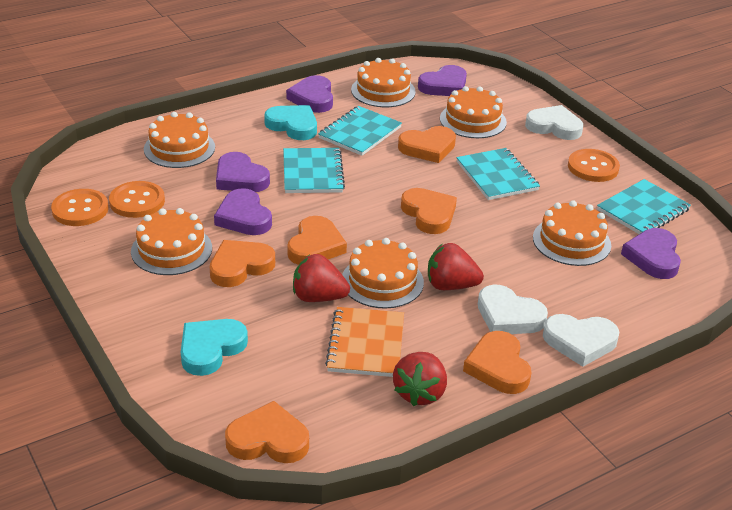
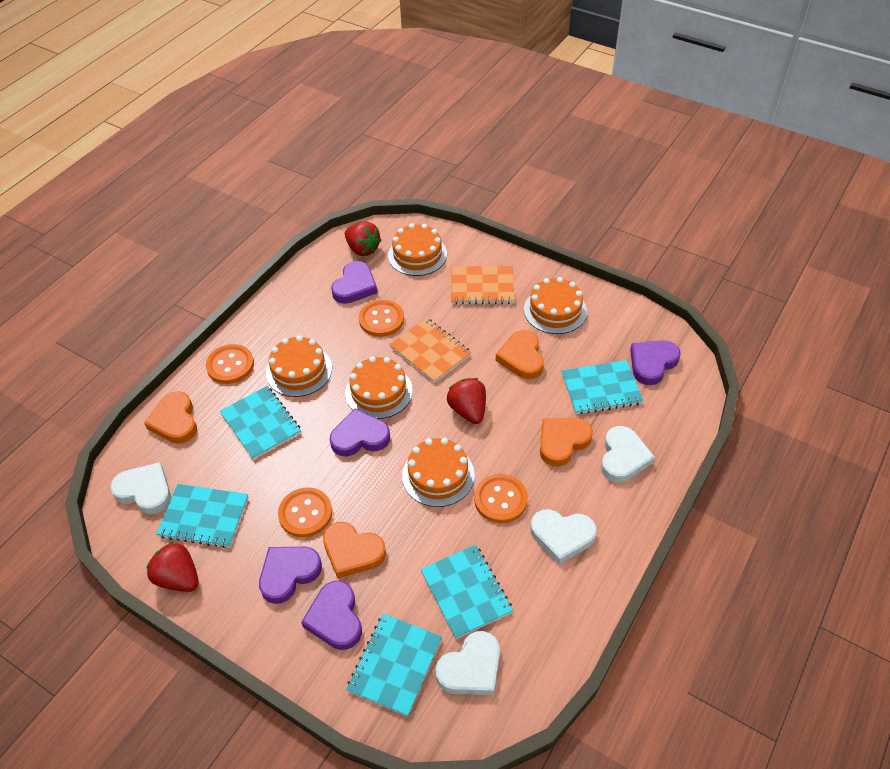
orange button: 3 -> 4
orange cake: 6 -> 5
orange heart: 6 -> 4
orange notebook: 1 -> 2
turquoise heart: 2 -> 0
turquoise notebook: 4 -> 5
white heart: 3 -> 4

